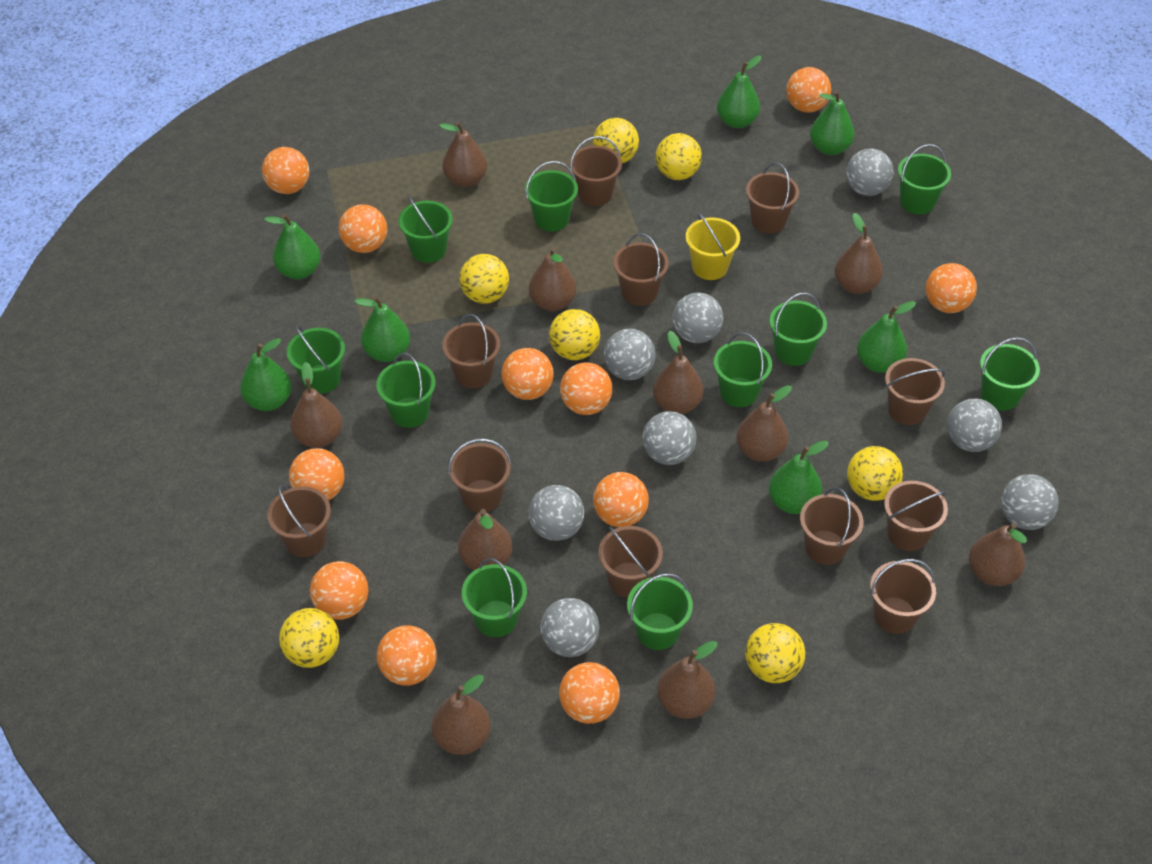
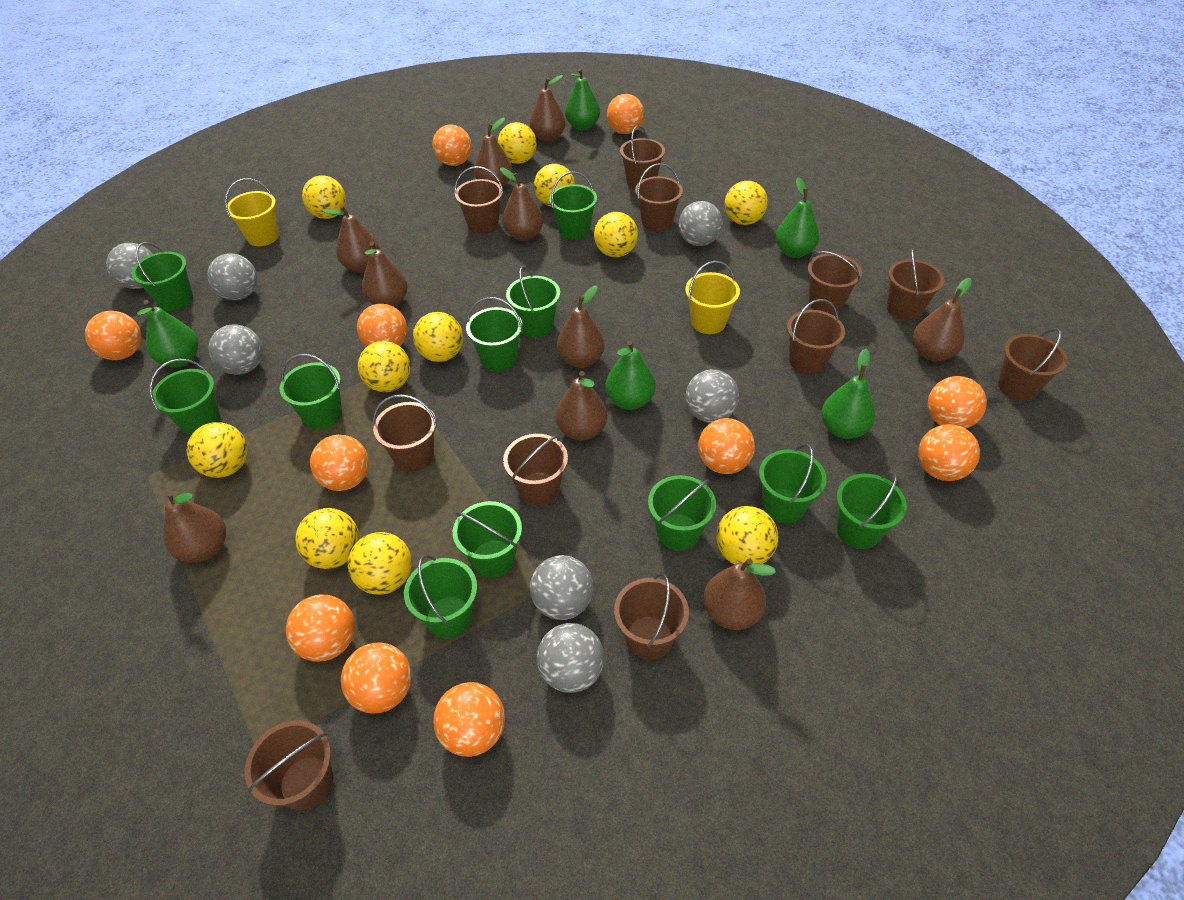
green bucket: 10 -> 11
green pear: 7 -> 5
grey ball: 8 -> 7
yellow ball: 7 -> 11
yellow bucket: 1 -> 2

